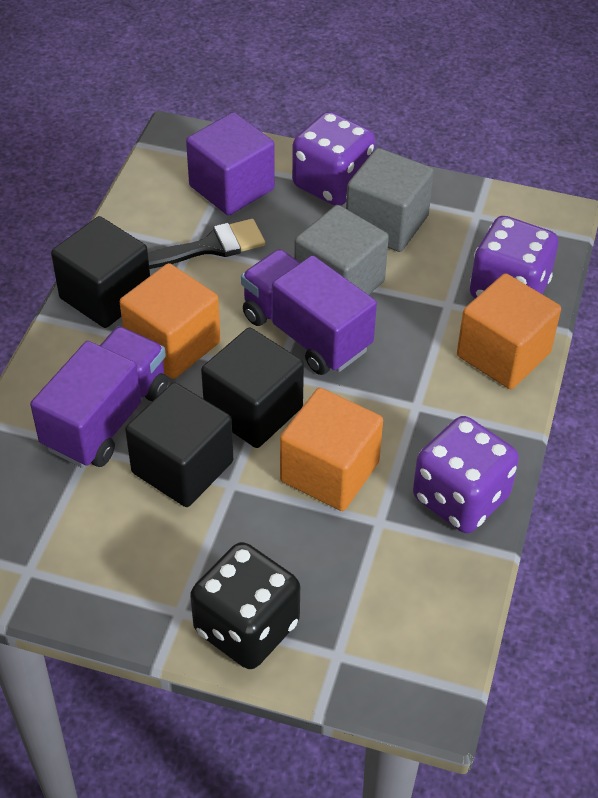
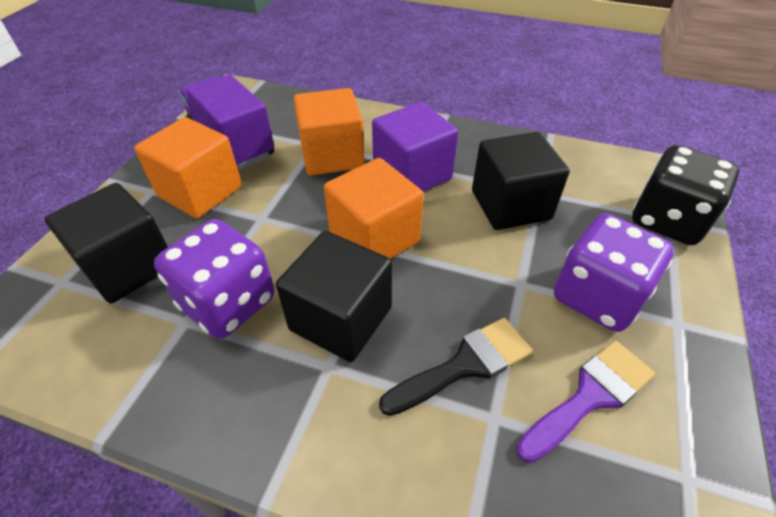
grey cube: 2 -> 0
purple brush: 0 -> 1
purple dice: 3 -> 2
purple truck: 2 -> 1

